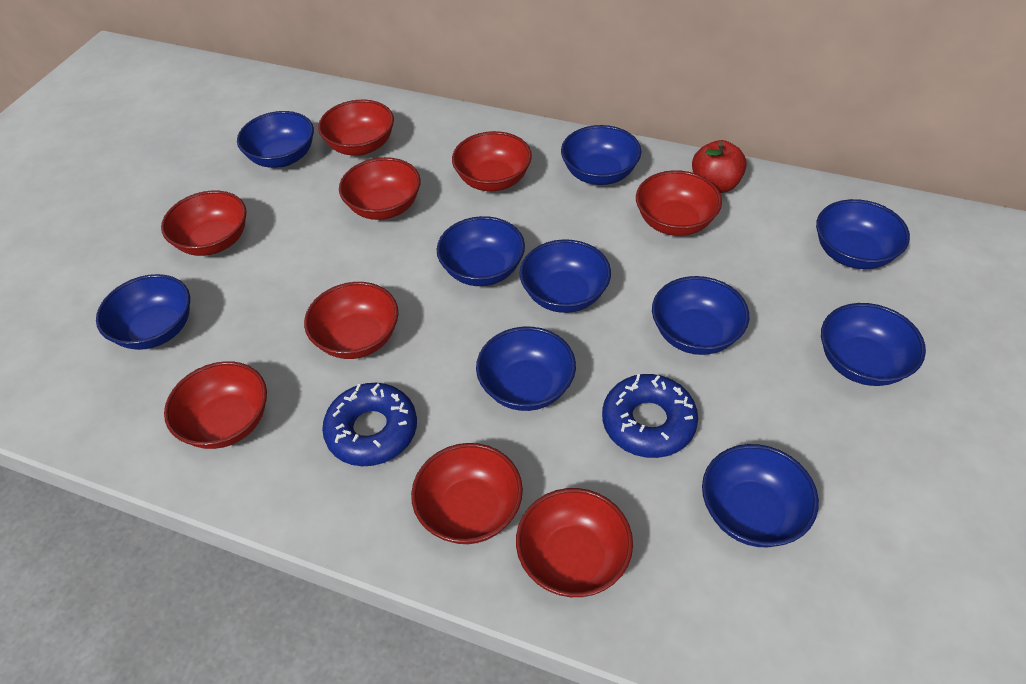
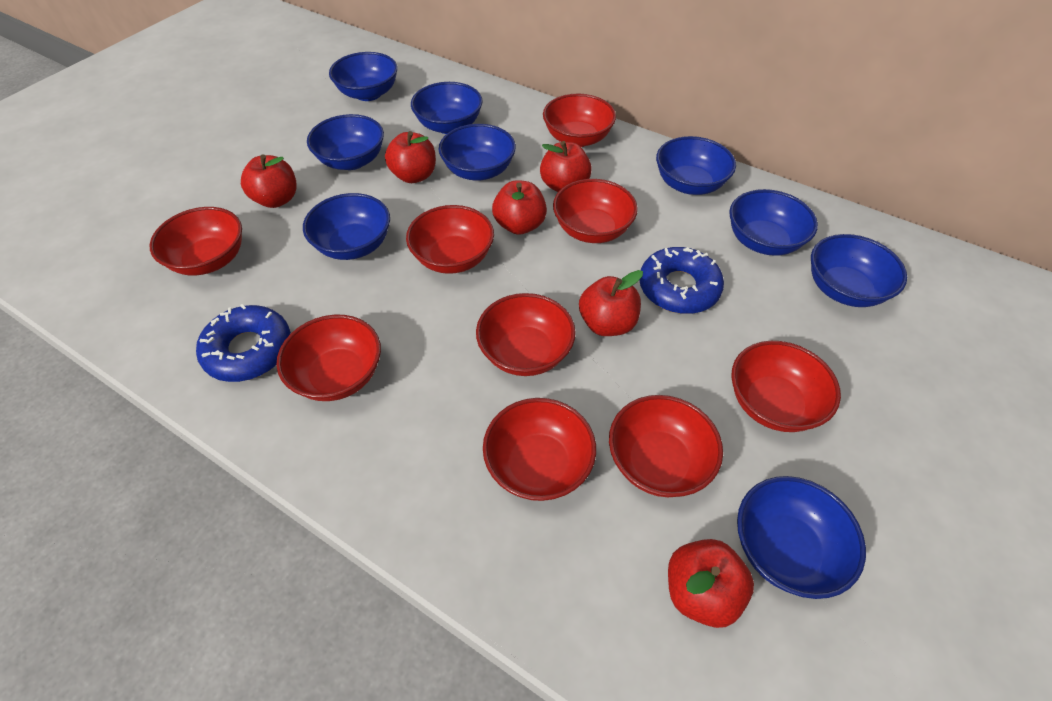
blue bowl: 10 -> 9
red apple: 1 -> 6

